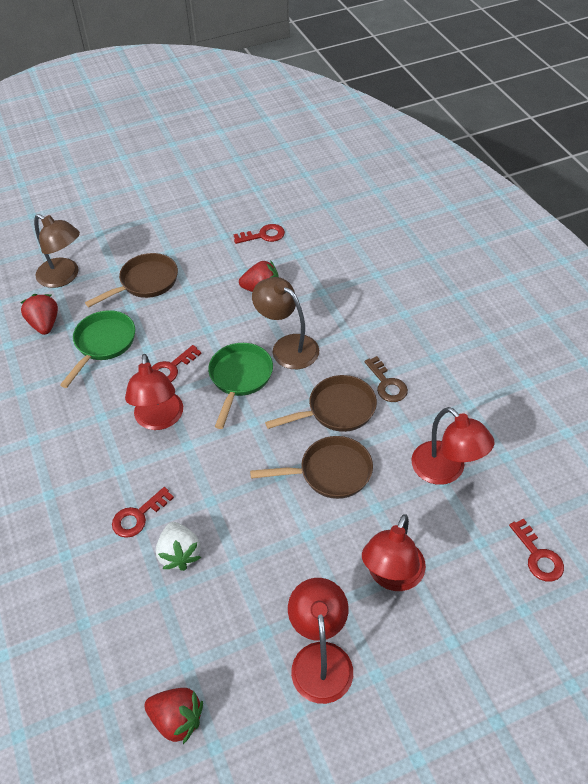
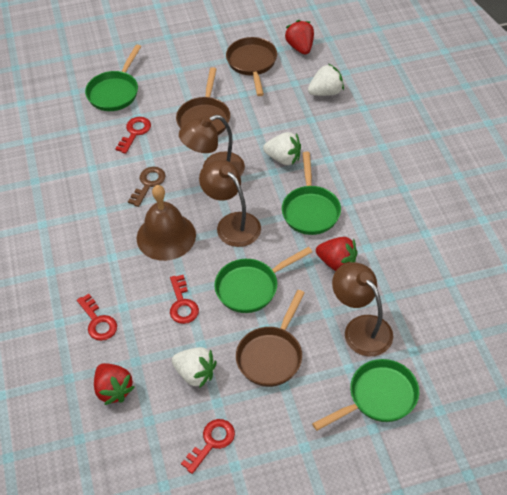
brown bell: 0 -> 1
brown lamp: 2 -> 3
green pan: 2 -> 4
red lamp: 4 -> 0
white strawberry: 1 -> 3

